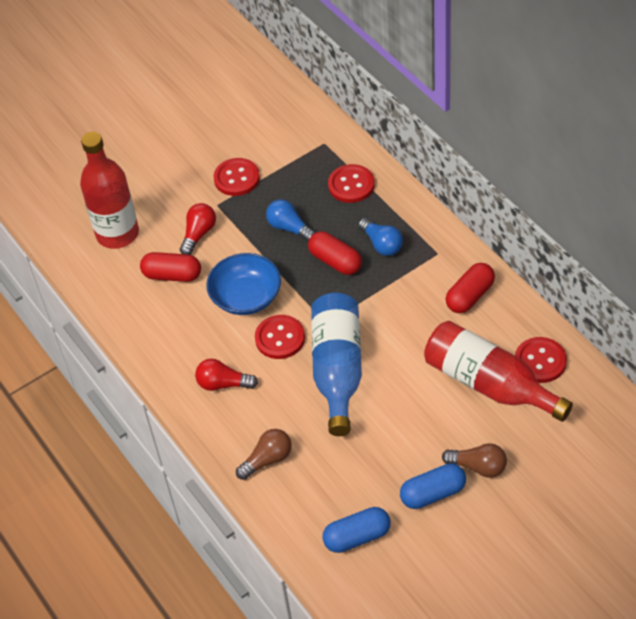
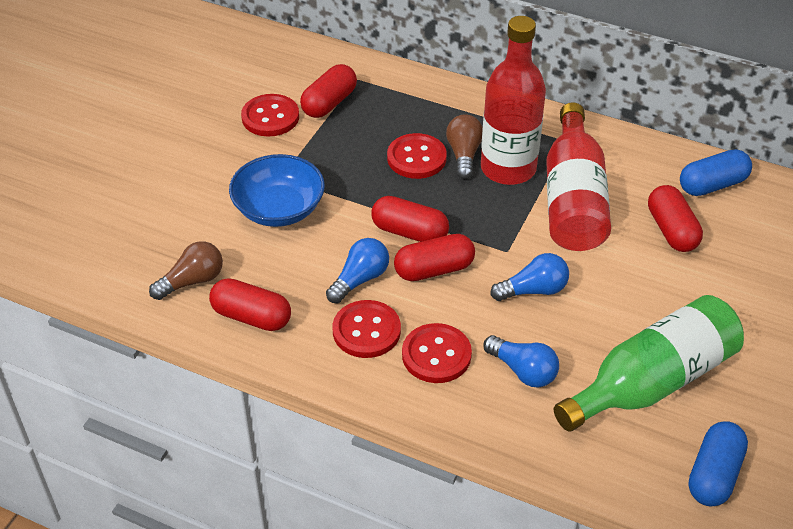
blue bottle: 1 -> 0
blue light bulb: 2 -> 3
green bottle: 0 -> 1
red capsule: 3 -> 5
red light bulb: 2 -> 0

